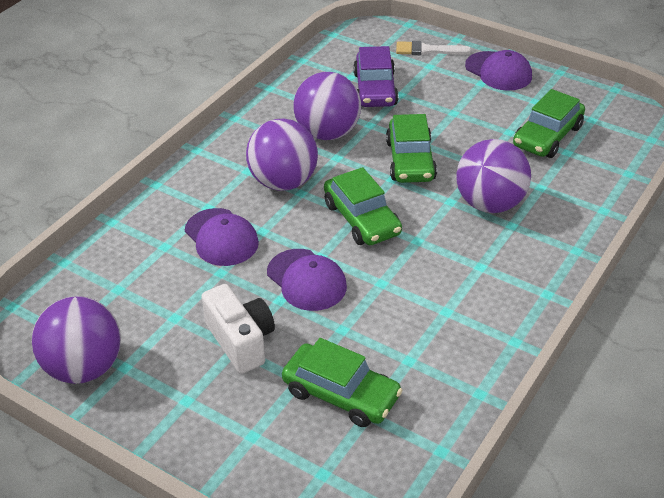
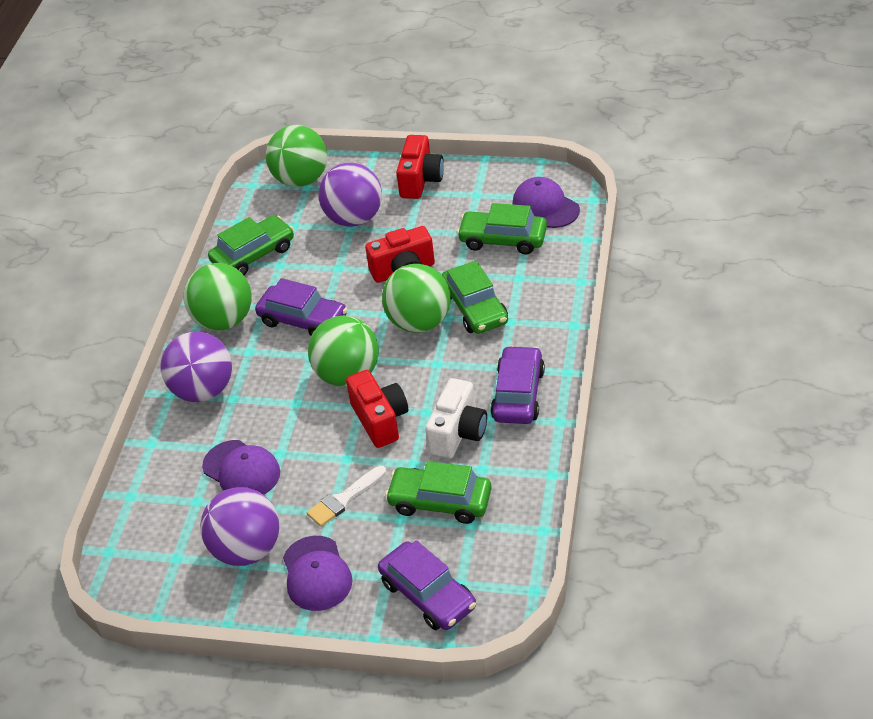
green ball: 0 -> 4
purple ball: 4 -> 3
purple car: 1 -> 3
red camera: 0 -> 3

